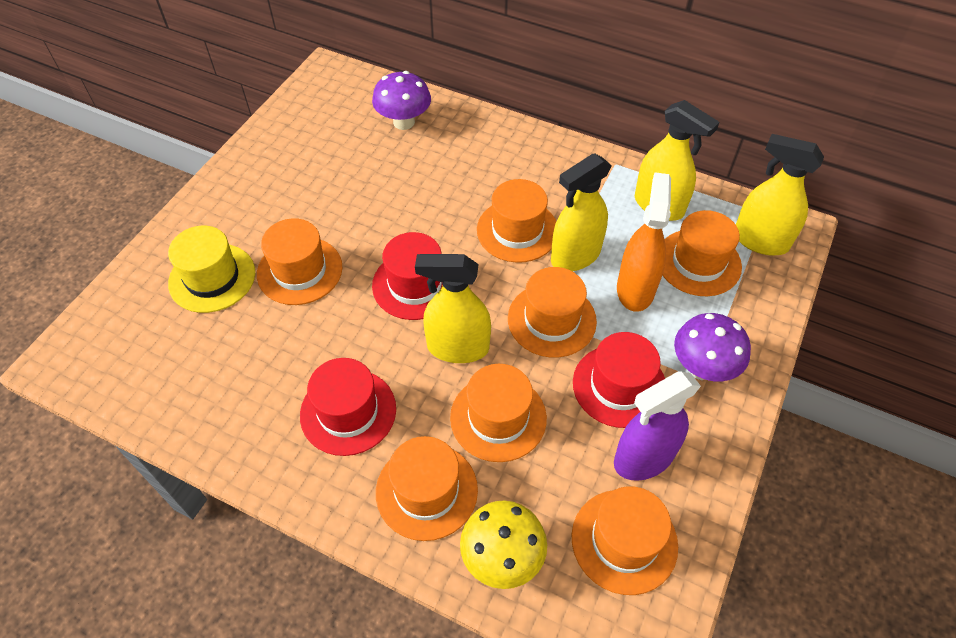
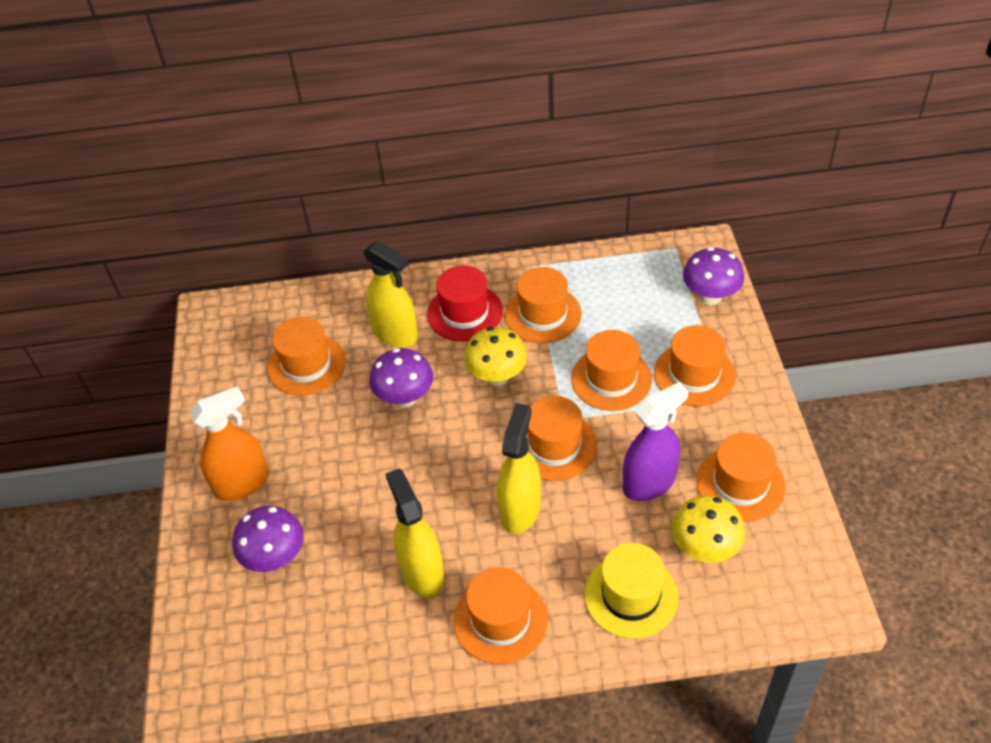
purple mushroom: 2 -> 3
red hat: 3 -> 1
yellow mushroom: 1 -> 2
yellow spray bottle: 4 -> 3

